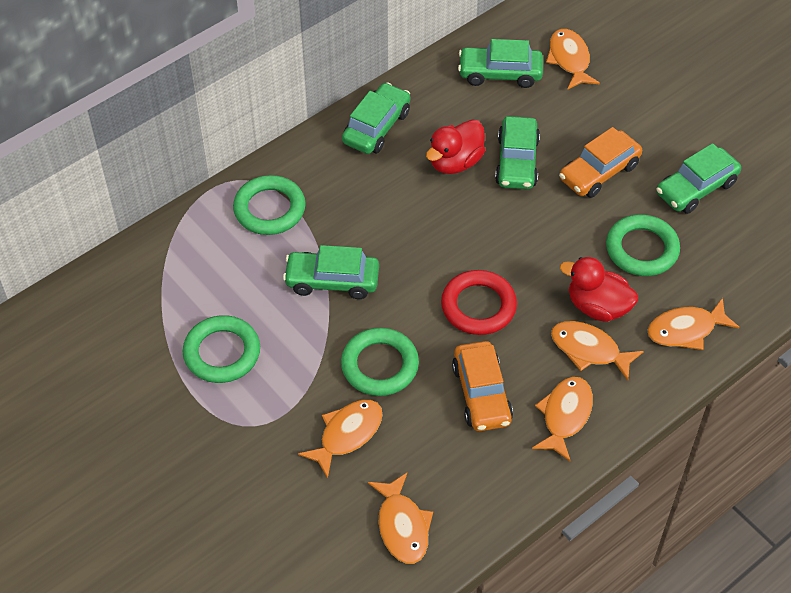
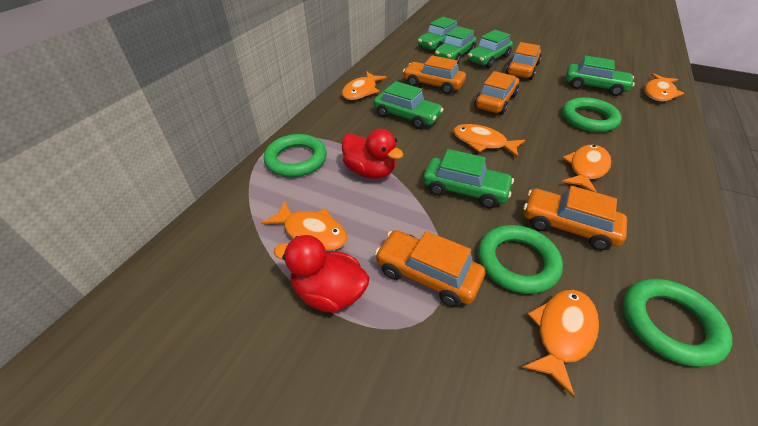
green car: 5 -> 6
orange car: 2 -> 5
red ring: 1 -> 0

